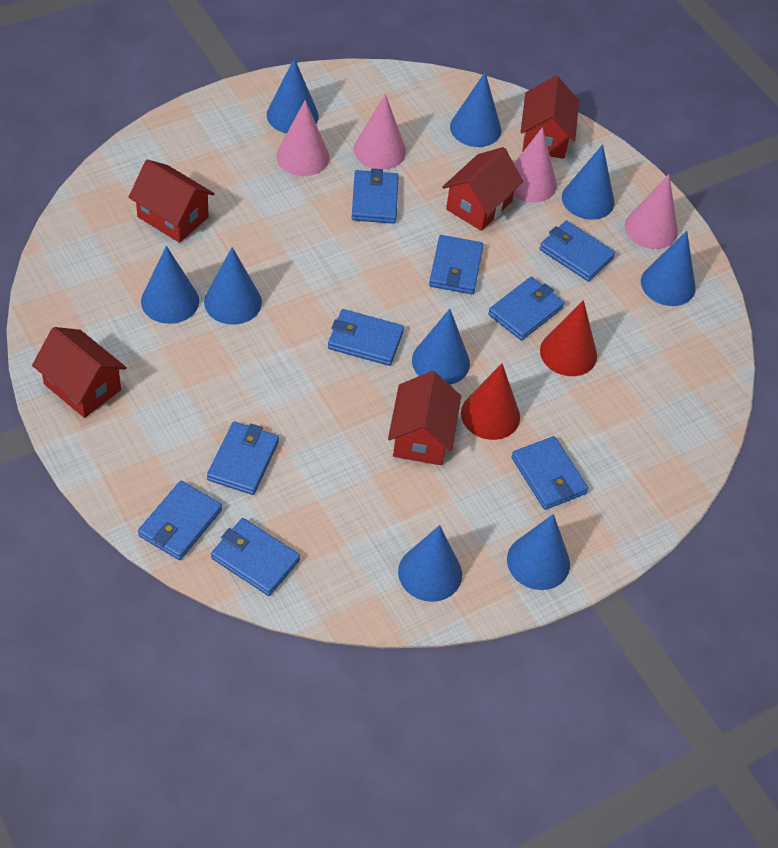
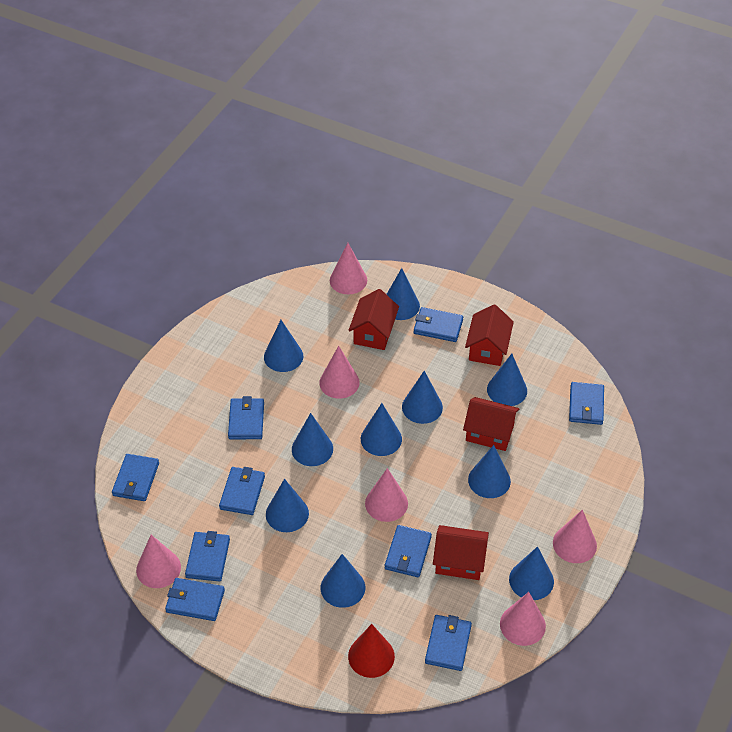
blue cone: 9 -> 10
pink cone: 4 -> 6
red cone: 2 -> 1
red house: 5 -> 4

